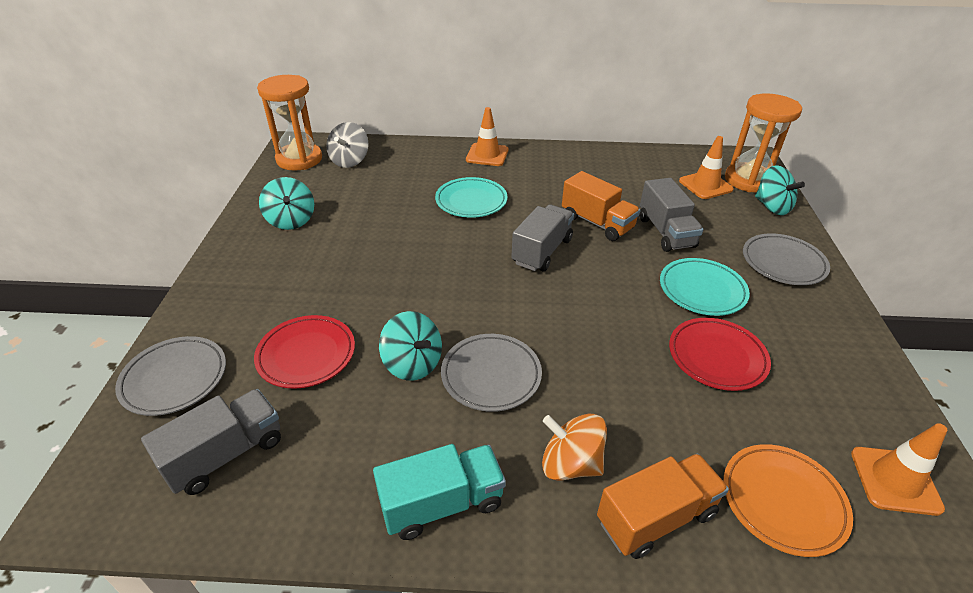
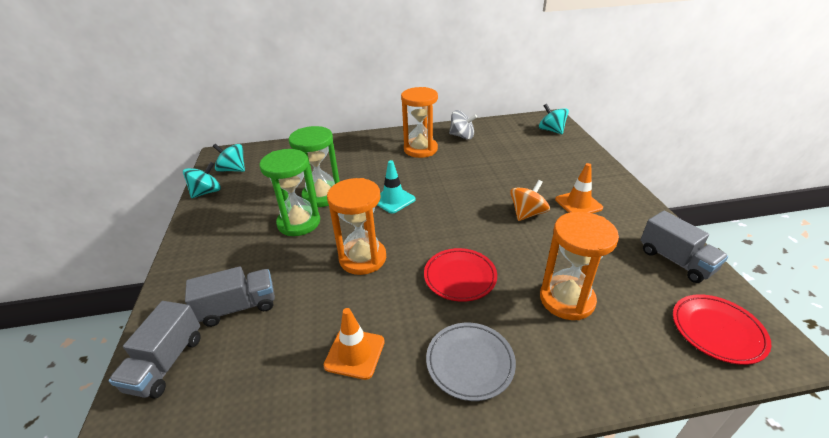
green hourglass: 0 -> 2
grey plate: 3 -> 1
orange hourglass: 2 -> 3
orange plate: 1 -> 0
orange traffic cone: 3 -> 2
orange truck: 2 -> 0
turquoise plate: 2 -> 0
turquoise traffic cone: 0 -> 1
turquoise truck: 1 -> 0

